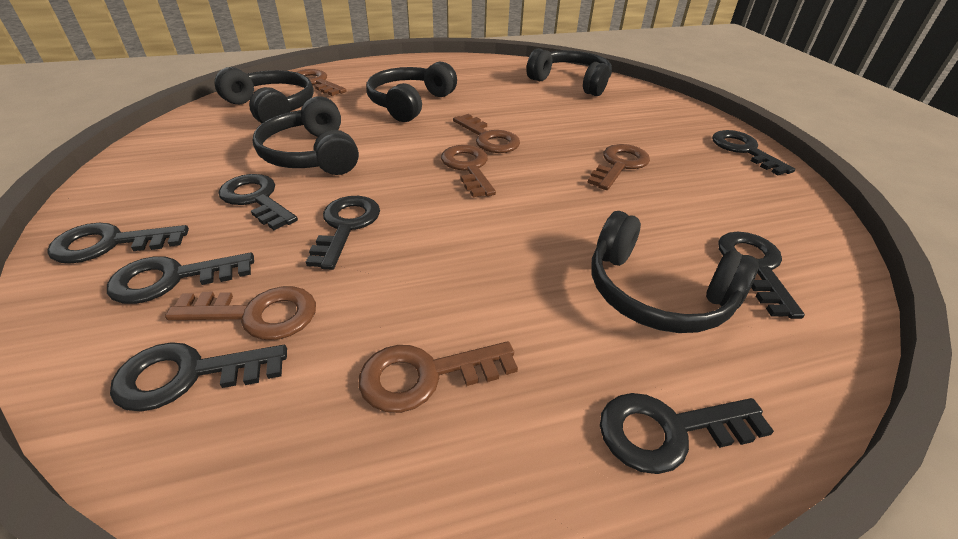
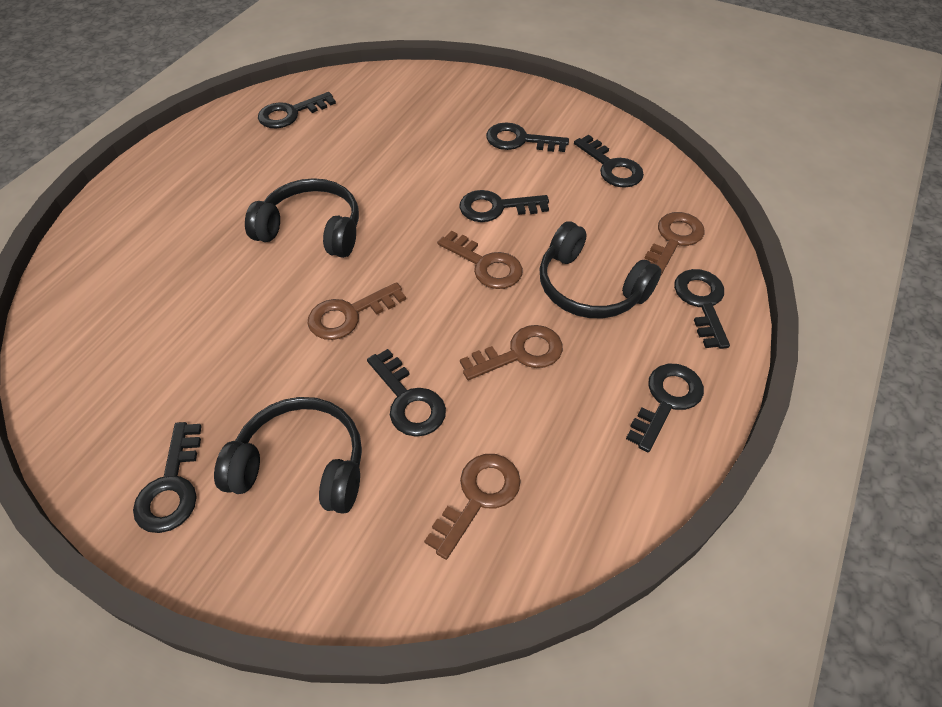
black headphones: 5 -> 3
brown key: 6 -> 5

